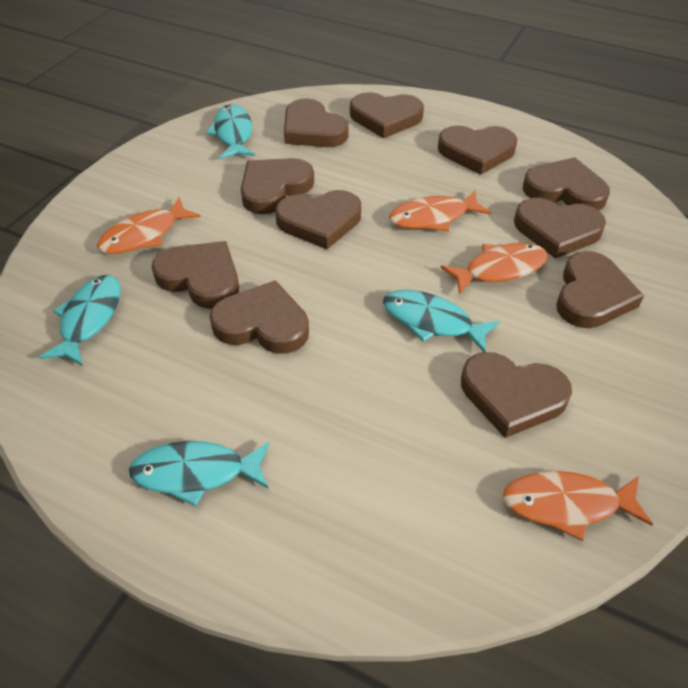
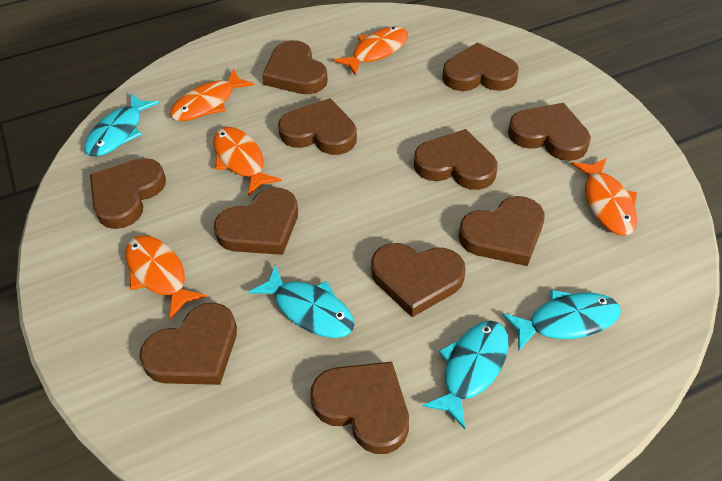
orange fish: 4 -> 5

